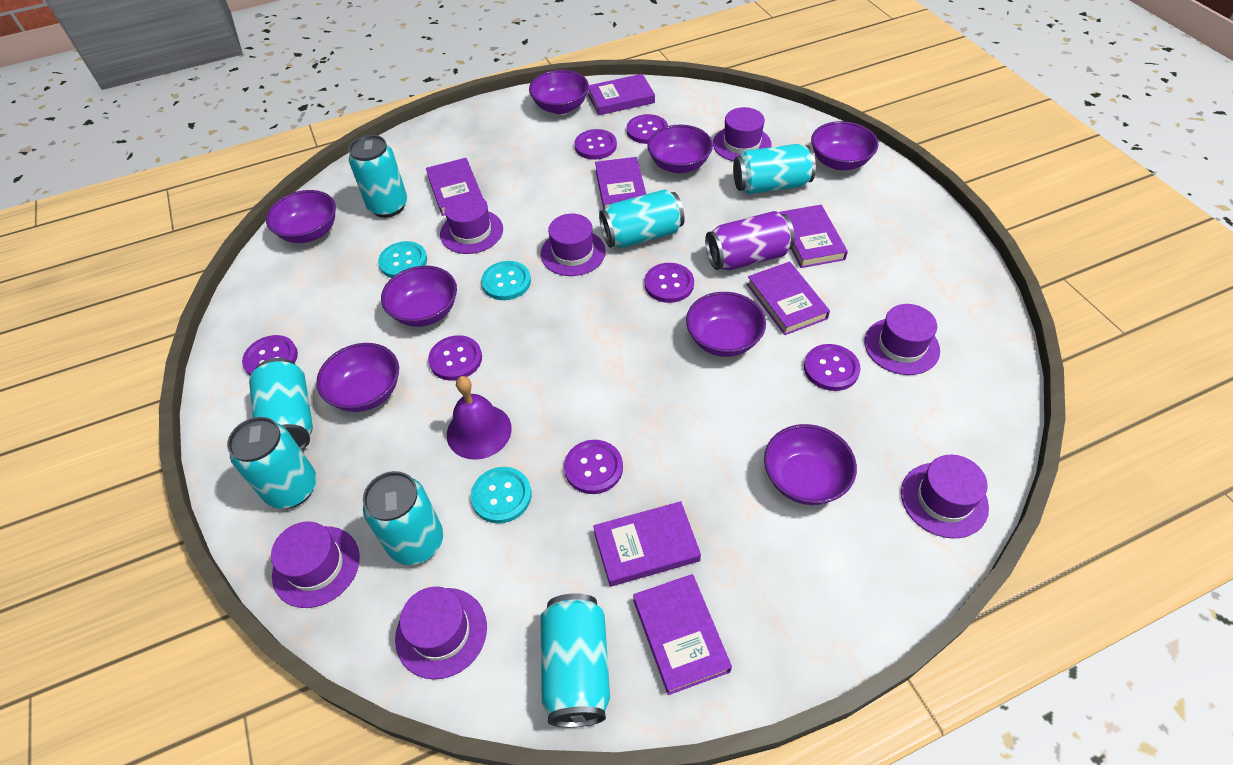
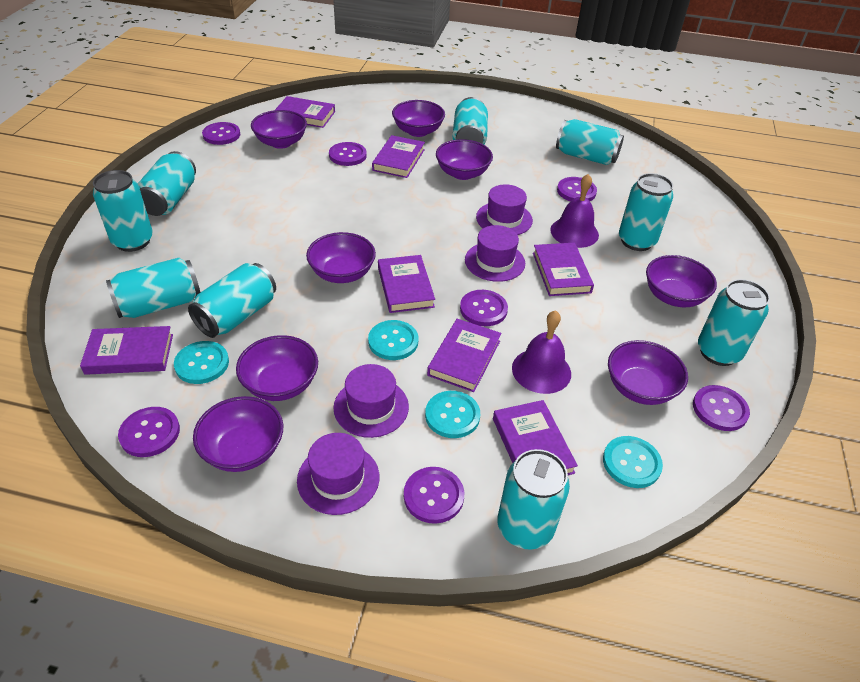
purple bell: 1 -> 2
purple can: 1 -> 0
purple hat: 7 -> 4
turquoise button: 3 -> 4
turquoise can: 7 -> 9

